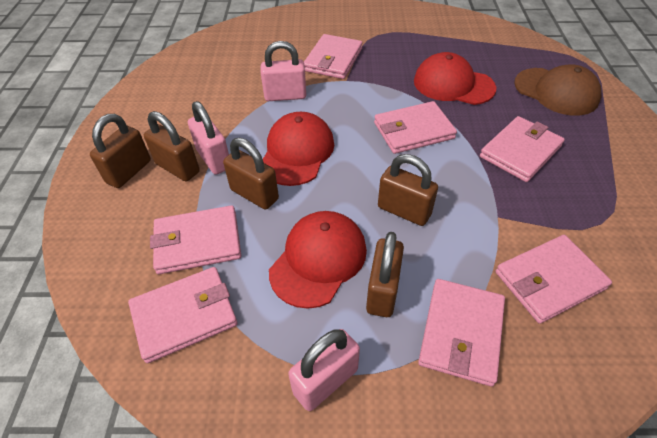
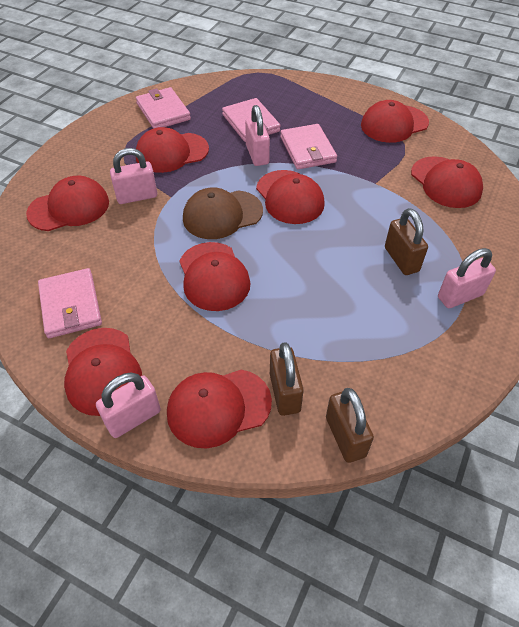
brown padlock: 5 -> 3
pink padlock: 3 -> 4
pink wallet: 7 -> 4
red cap: 3 -> 8

